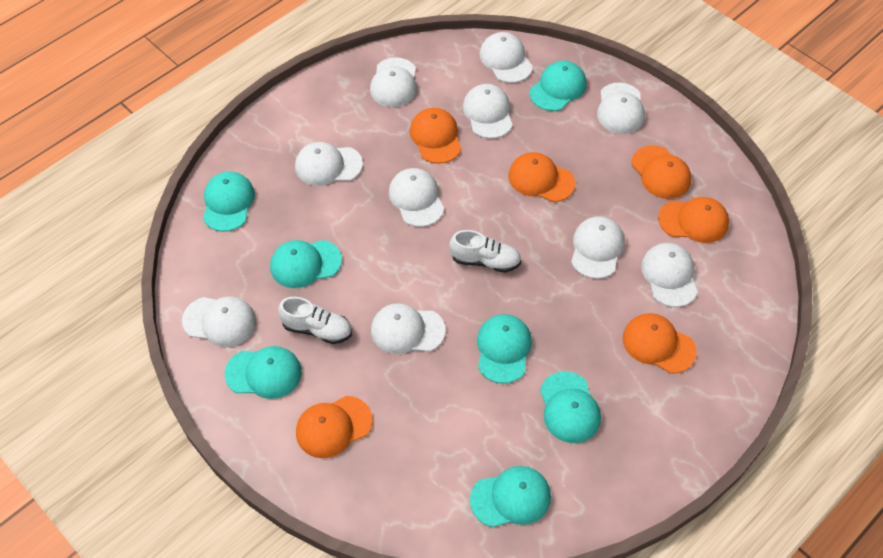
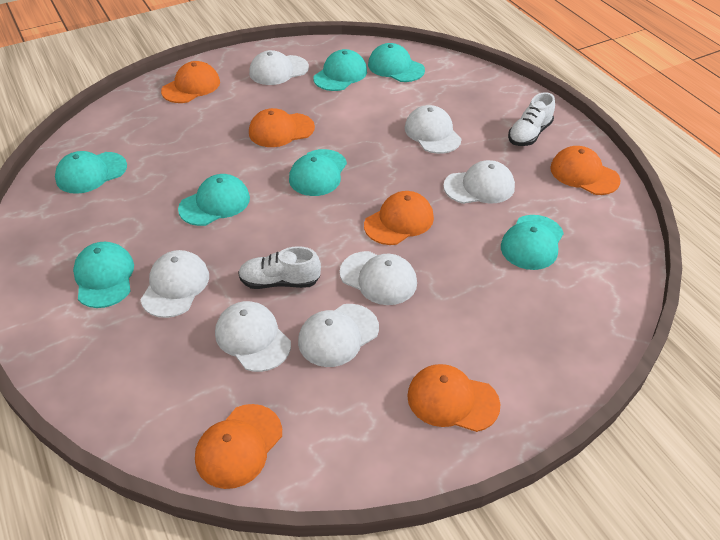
white cap: 10 -> 7

